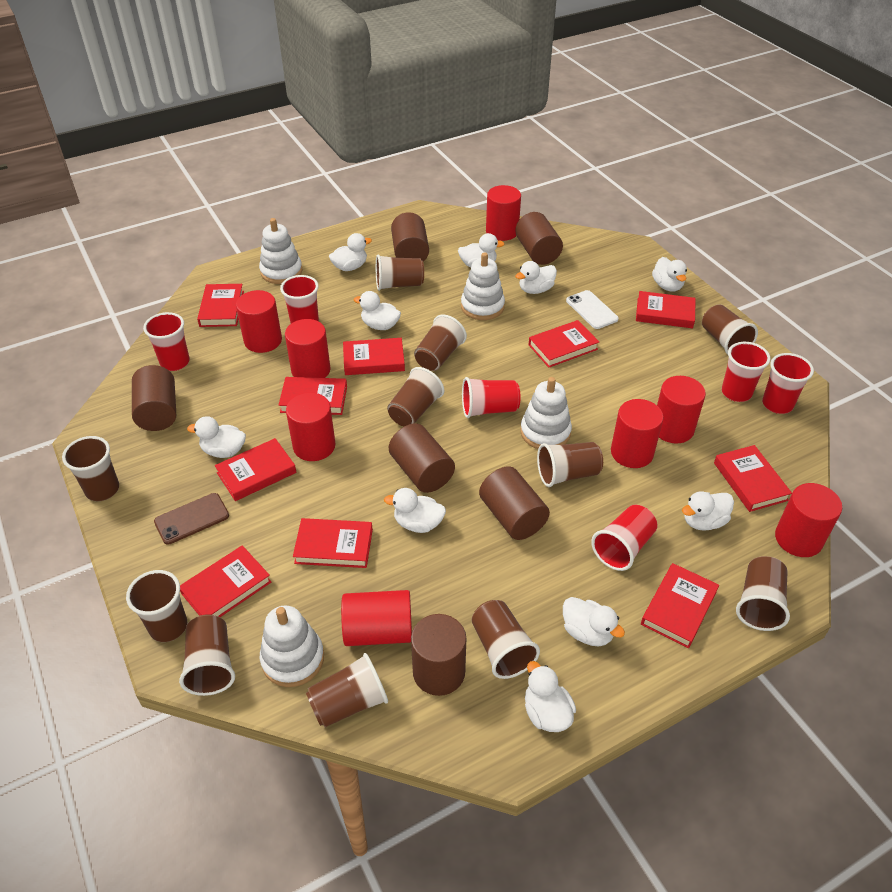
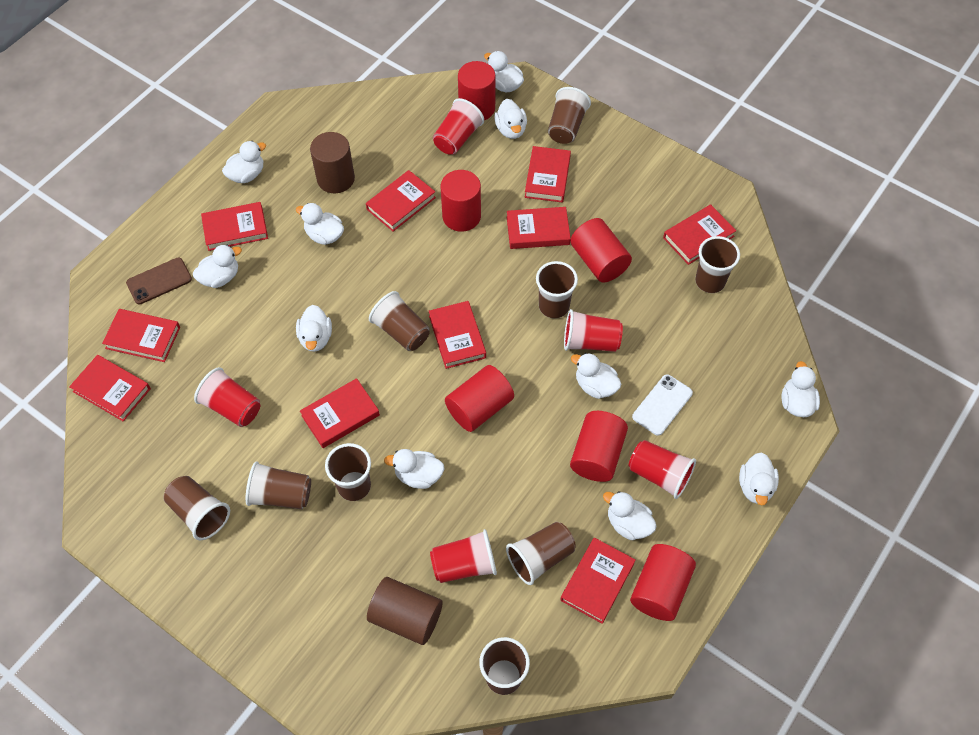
brown cup: 11 -> 9
brown cylinder: 6 -> 2
red cup: 6 -> 5
red cylinder: 8 -> 6
white duck: 10 -> 11
white stacking toy: 4 -> 0

